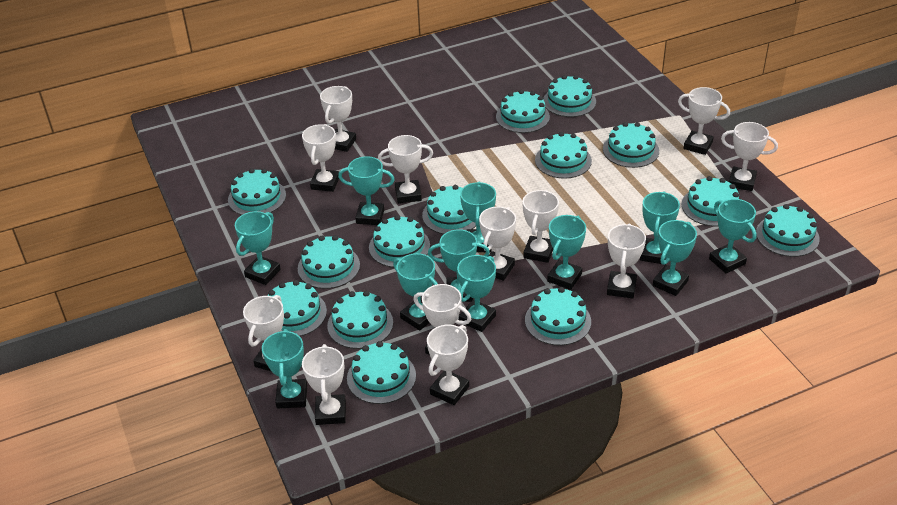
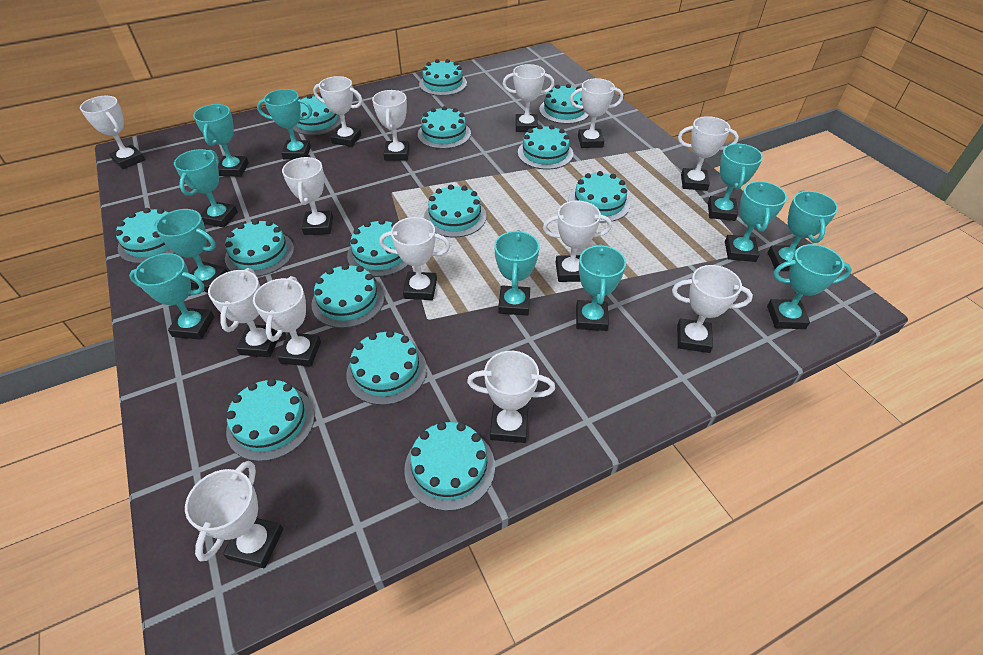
white trophy: 12 -> 14

